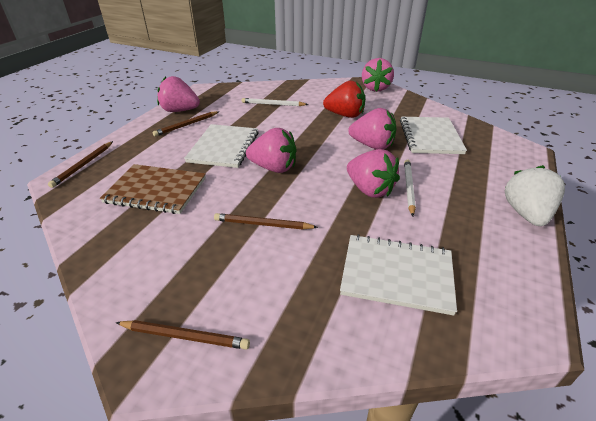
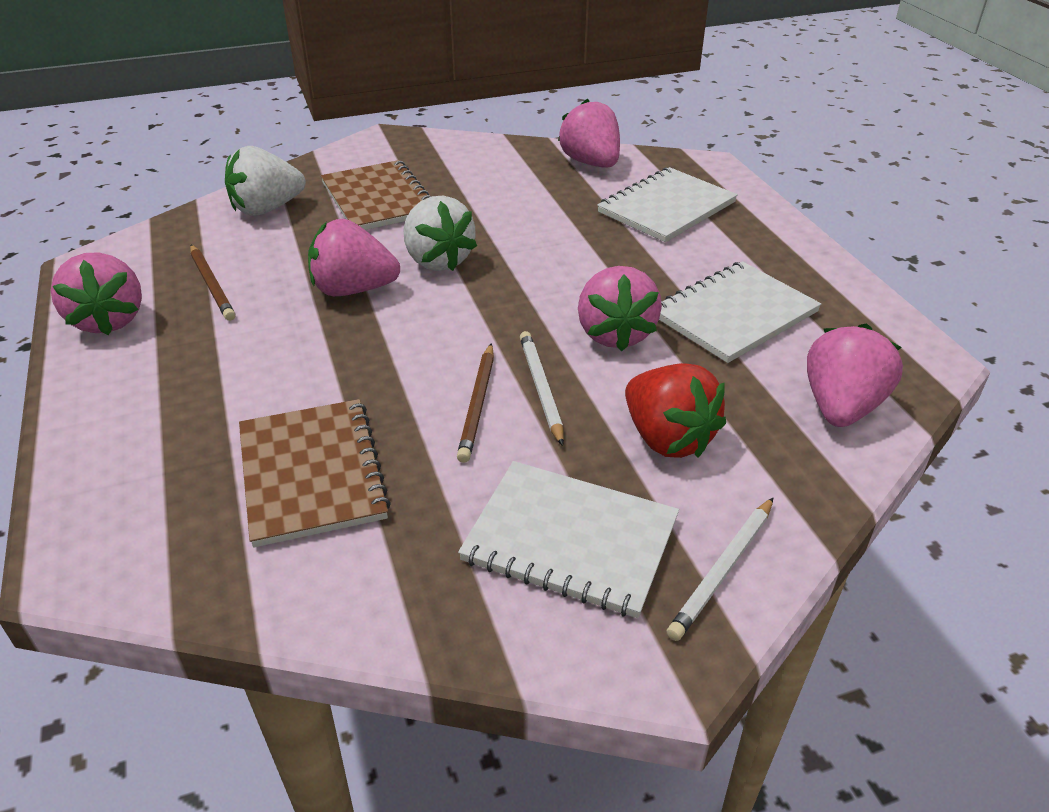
brown notebook: 1 -> 2
brown pencil: 4 -> 2
white strawberry: 1 -> 2

